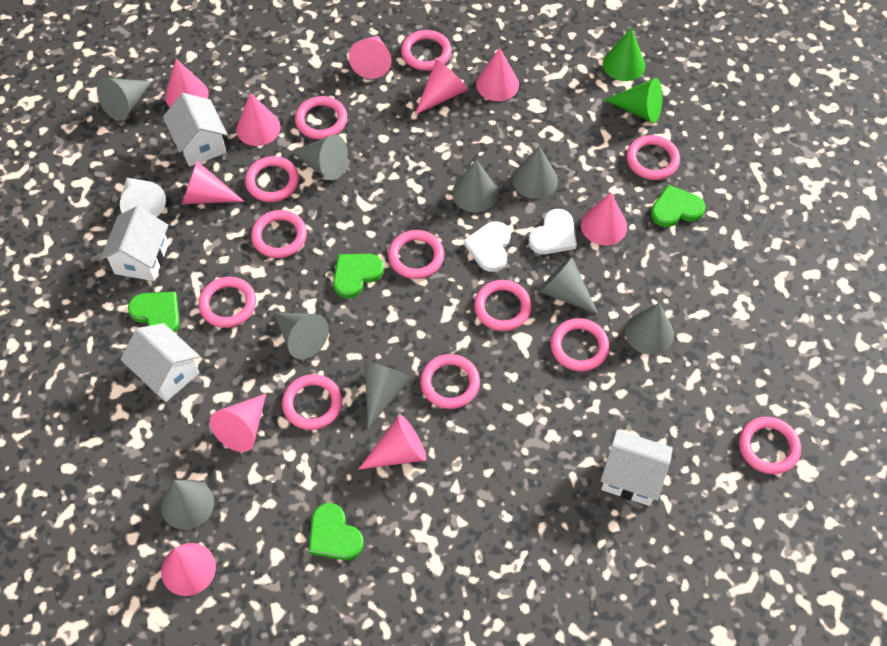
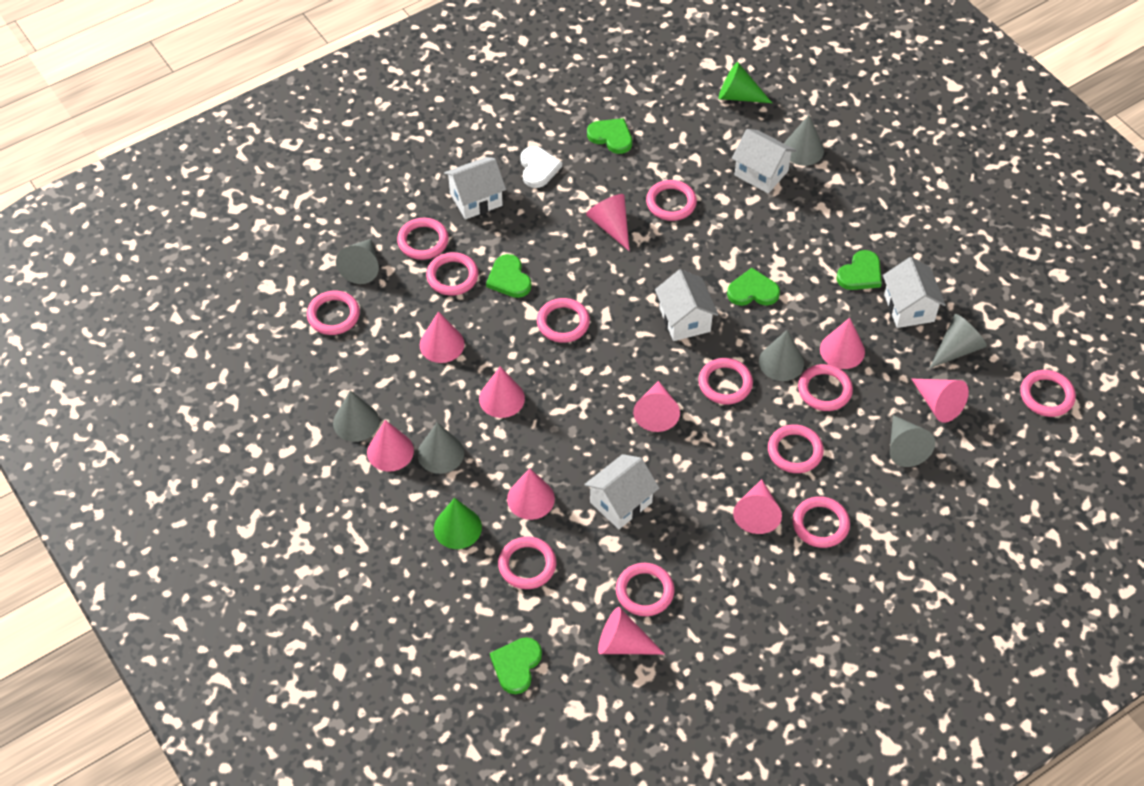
green heart: 4 -> 5
grey cone: 9 -> 7
white cone: 1 -> 0
white heart: 2 -> 1
white house: 4 -> 5

